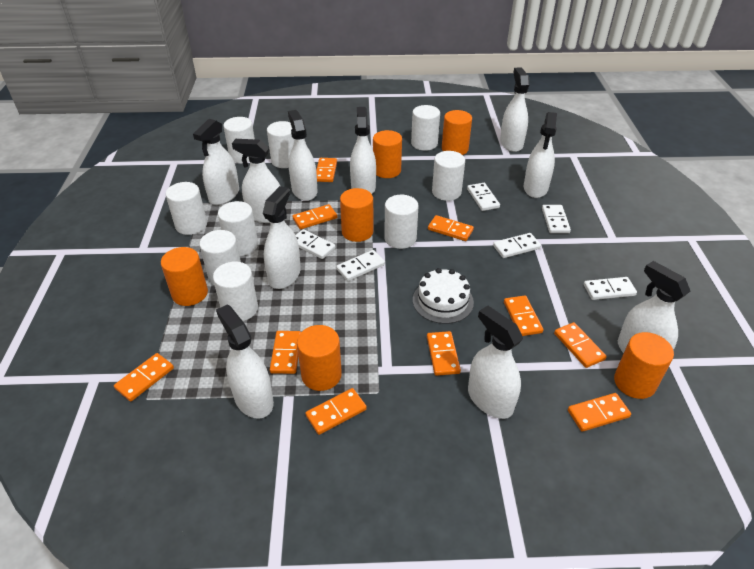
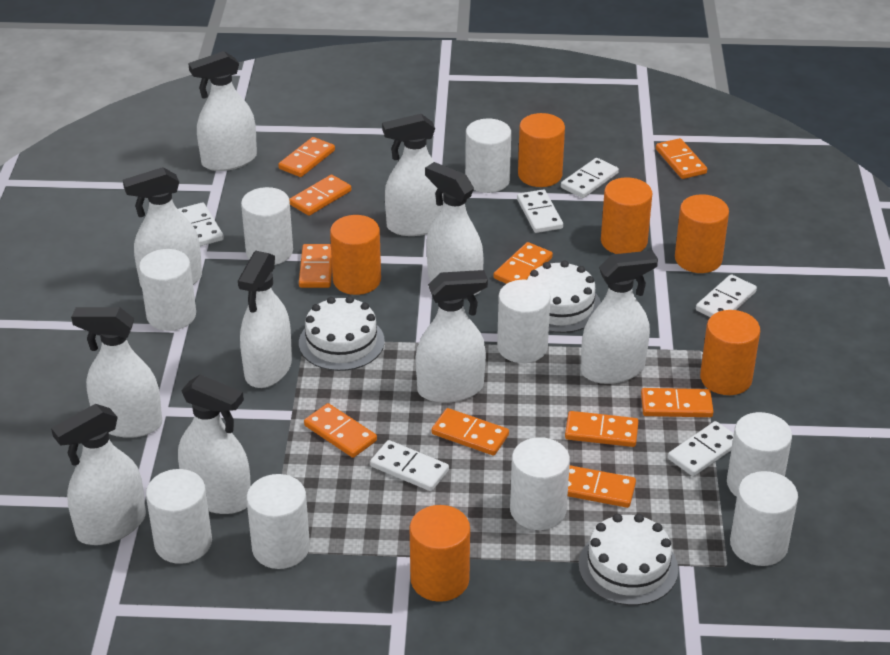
white cake: 1 -> 3

